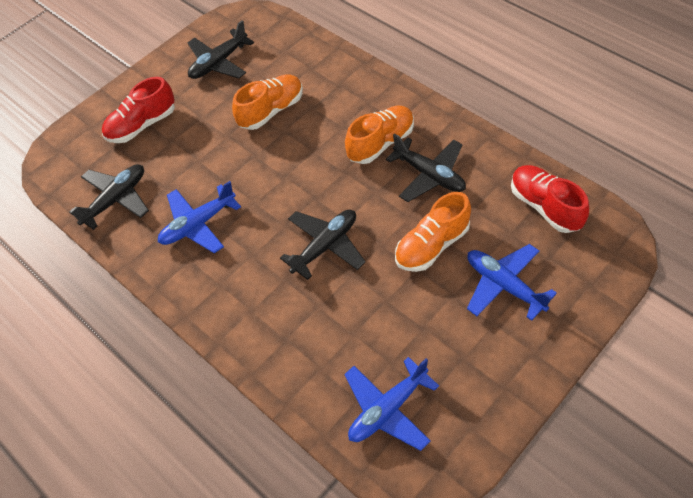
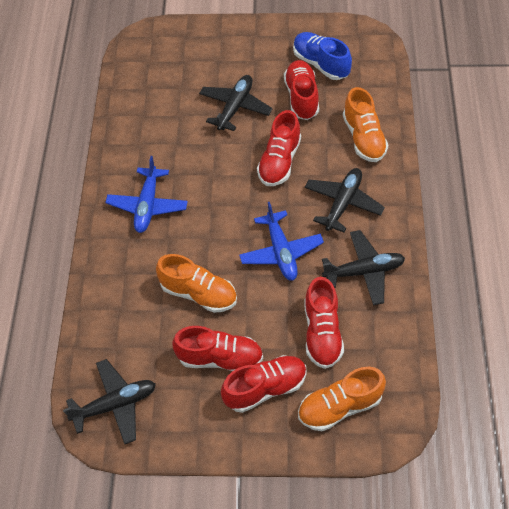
blue plane: 3 -> 2
blue shoe: 0 -> 1
red shoe: 2 -> 5

